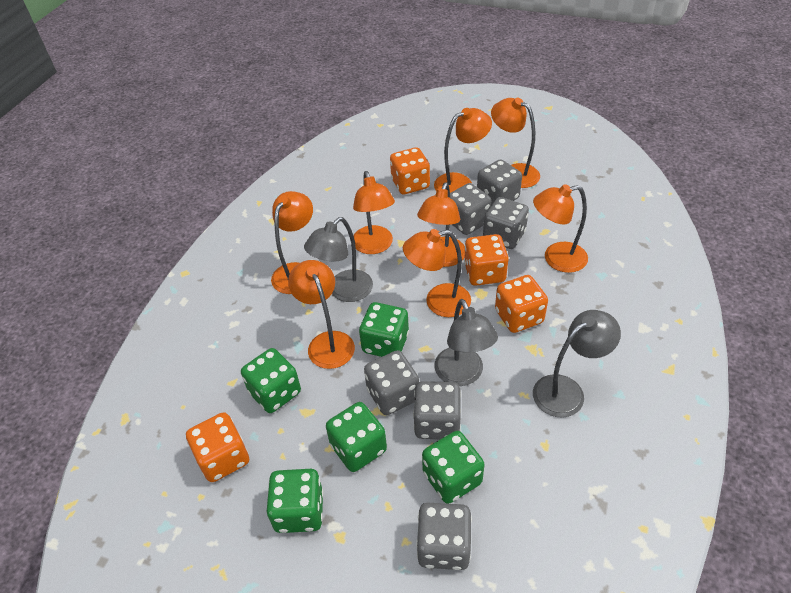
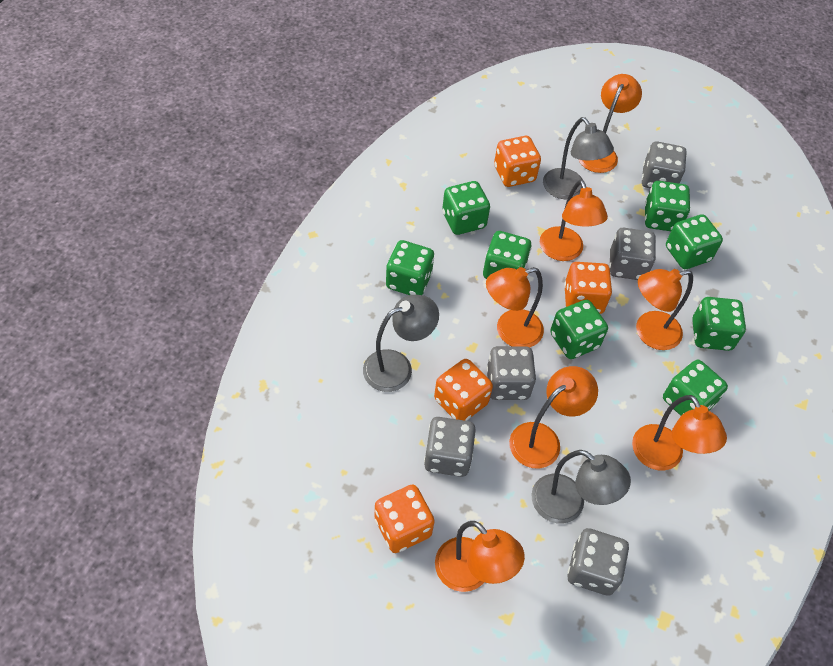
green dice: 5 -> 8
grey dice: 6 -> 5
orange lamp: 8 -> 7

